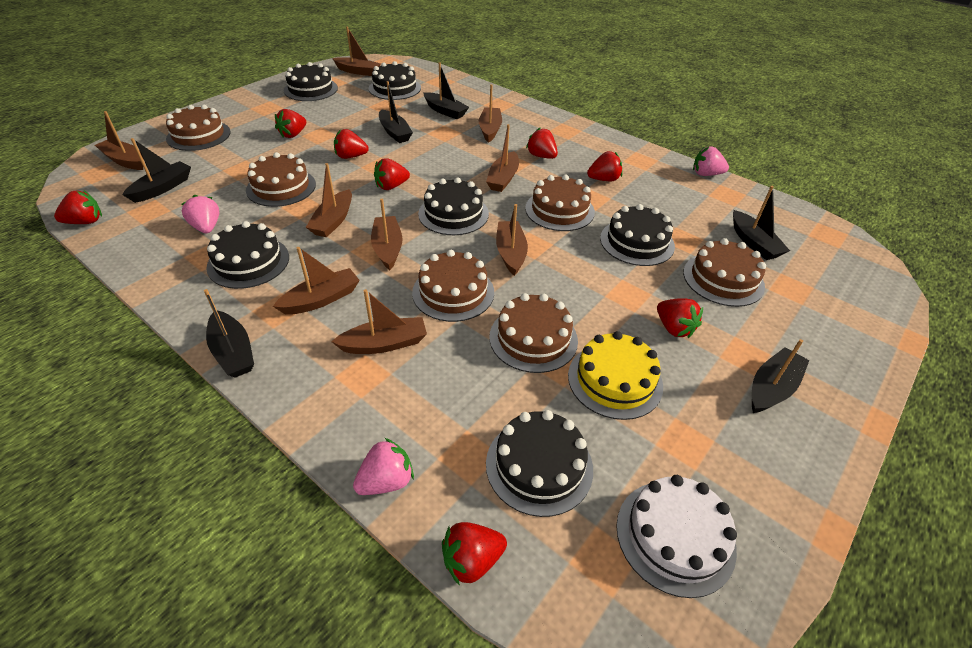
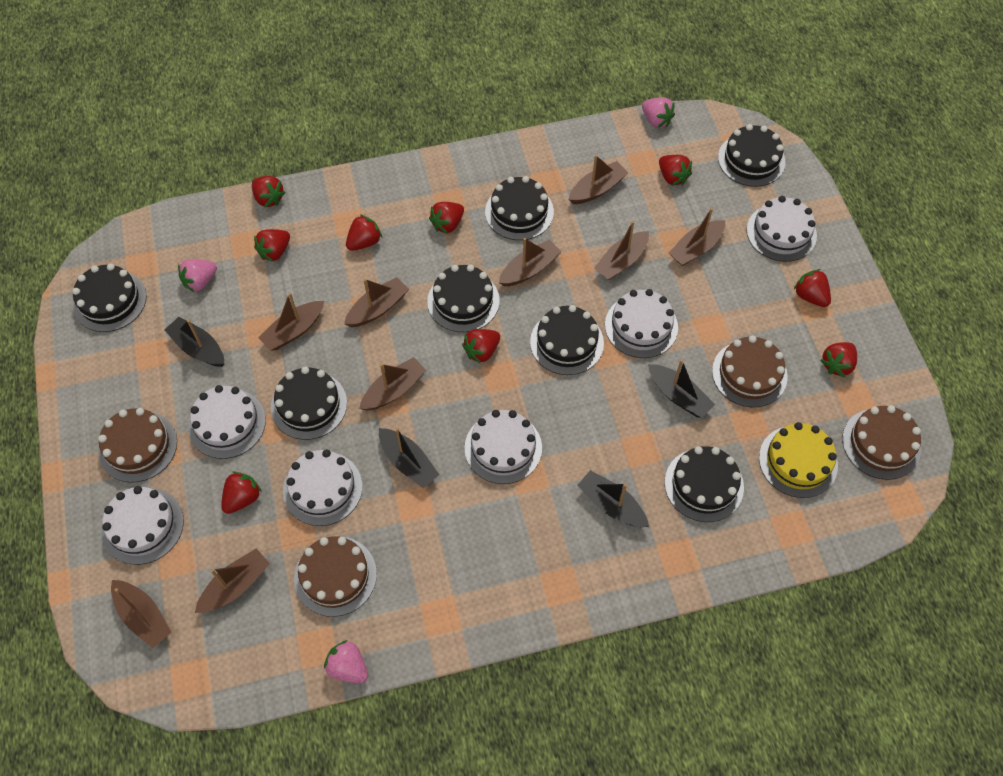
black boat: 6 -> 4
black cake: 6 -> 7
brown cake: 6 -> 4
red strawberry: 8 -> 9
white cake: 1 -> 6

